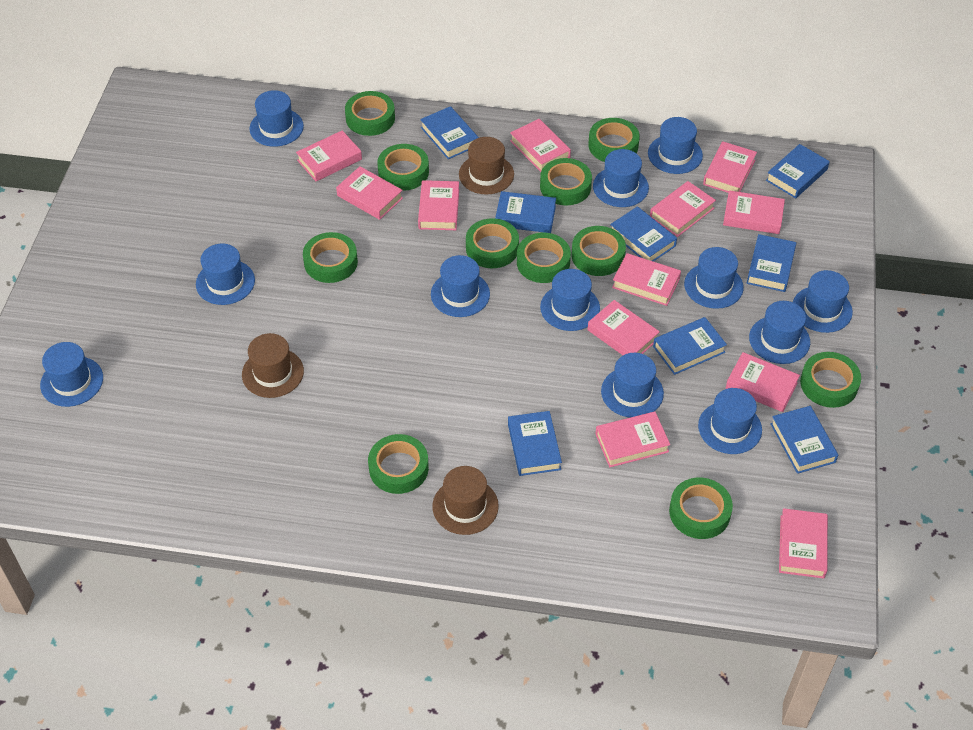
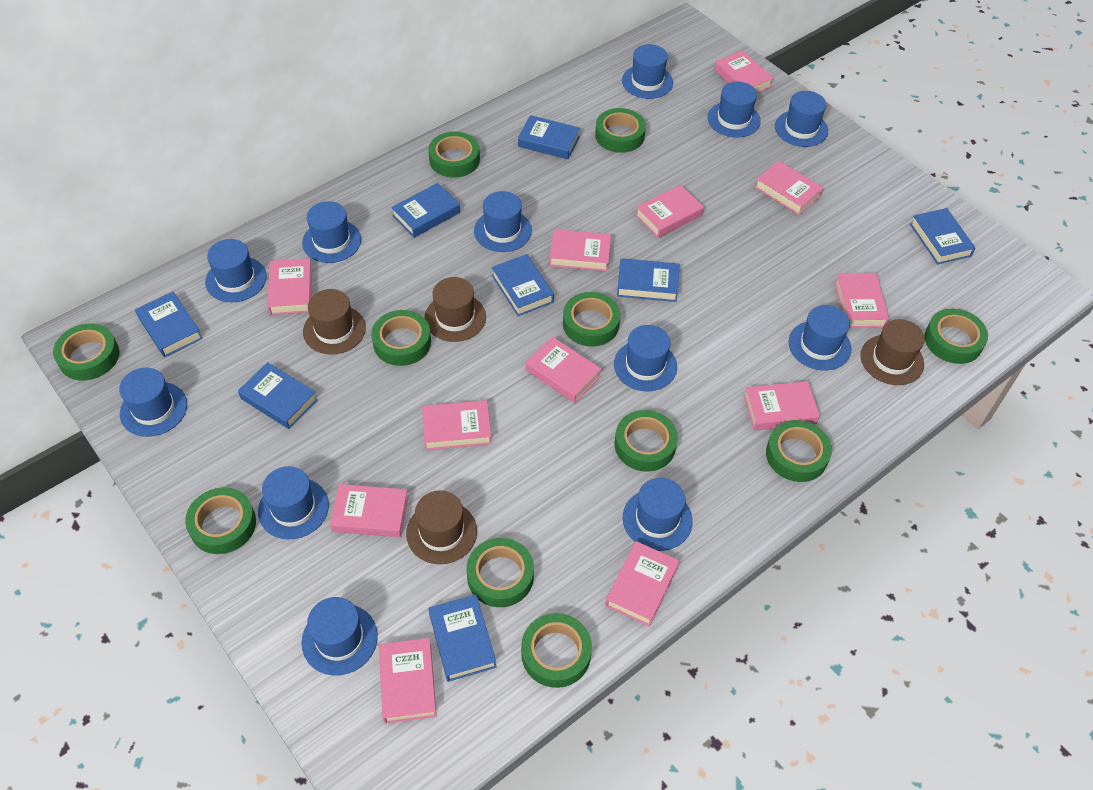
brown hat: 3 -> 4

